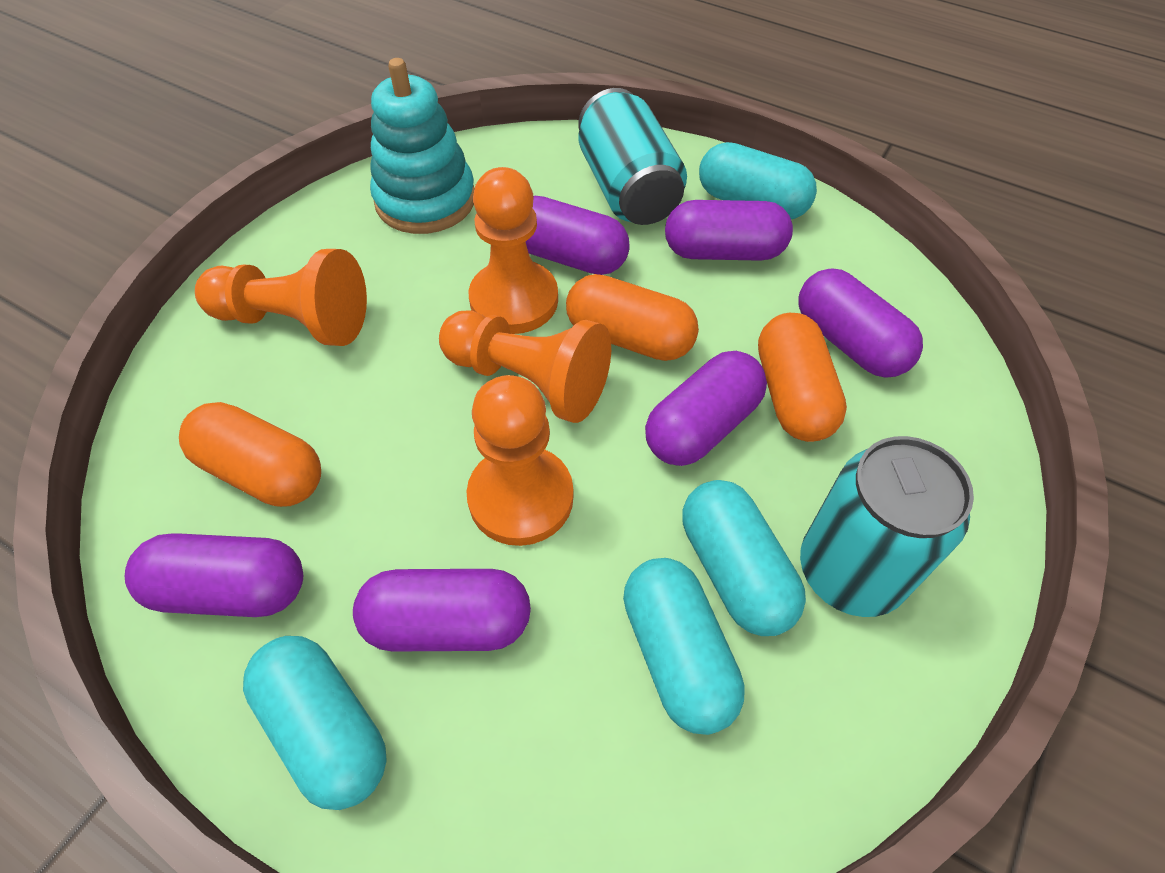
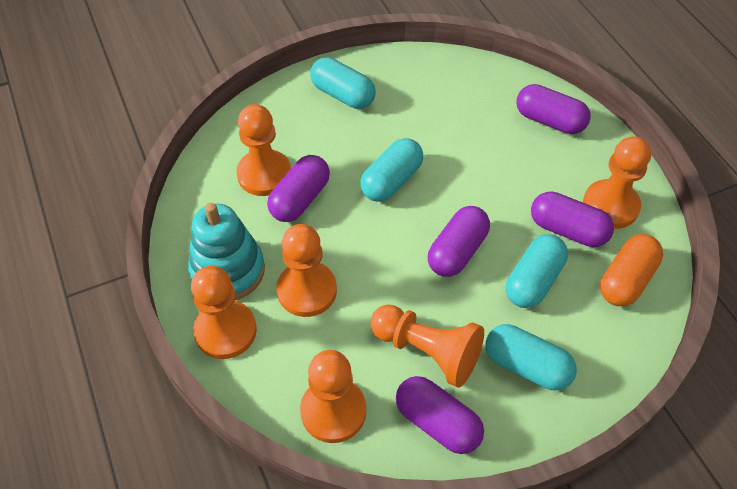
orange capsule: 3 -> 1
orange pawn: 4 -> 6
purple capsule: 6 -> 5
turquoise can: 2 -> 0

